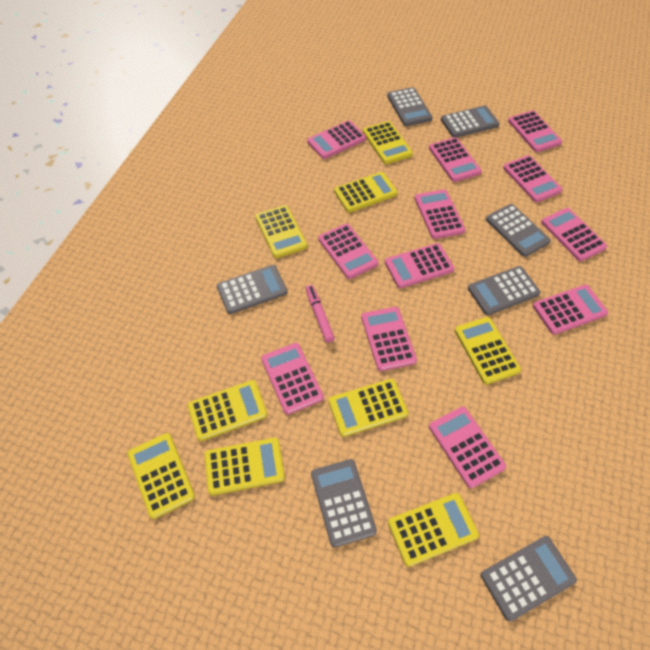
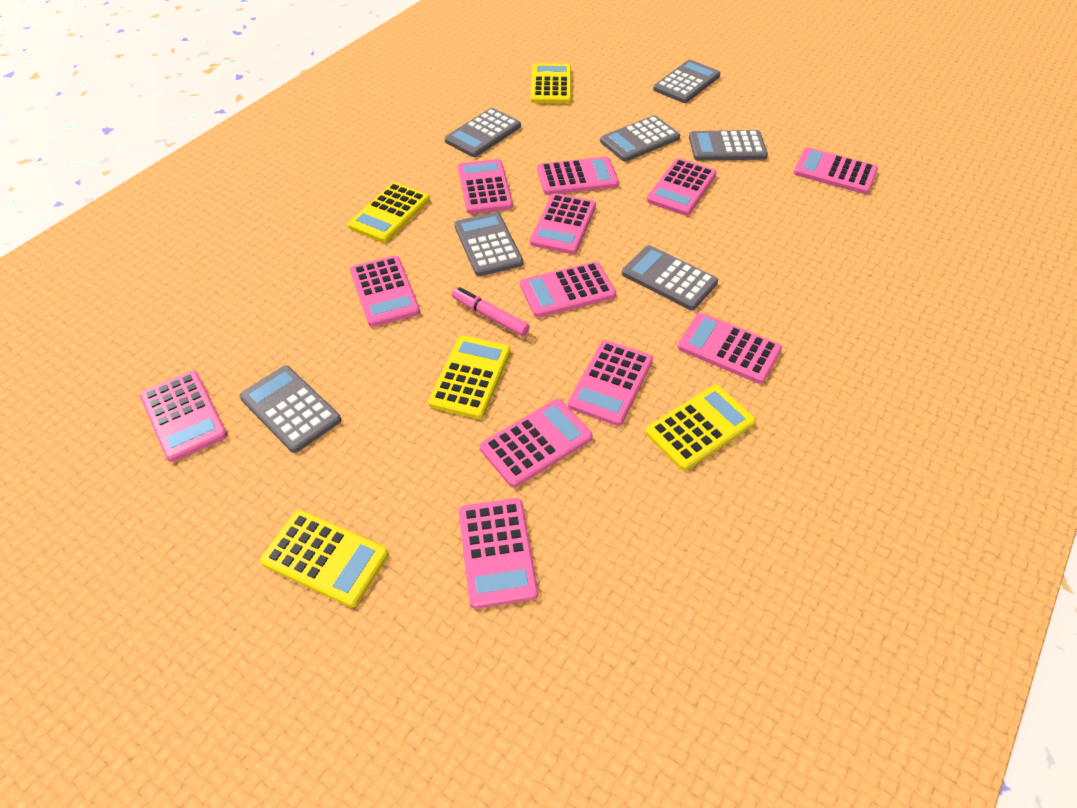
yellow calculator: 9 -> 5

